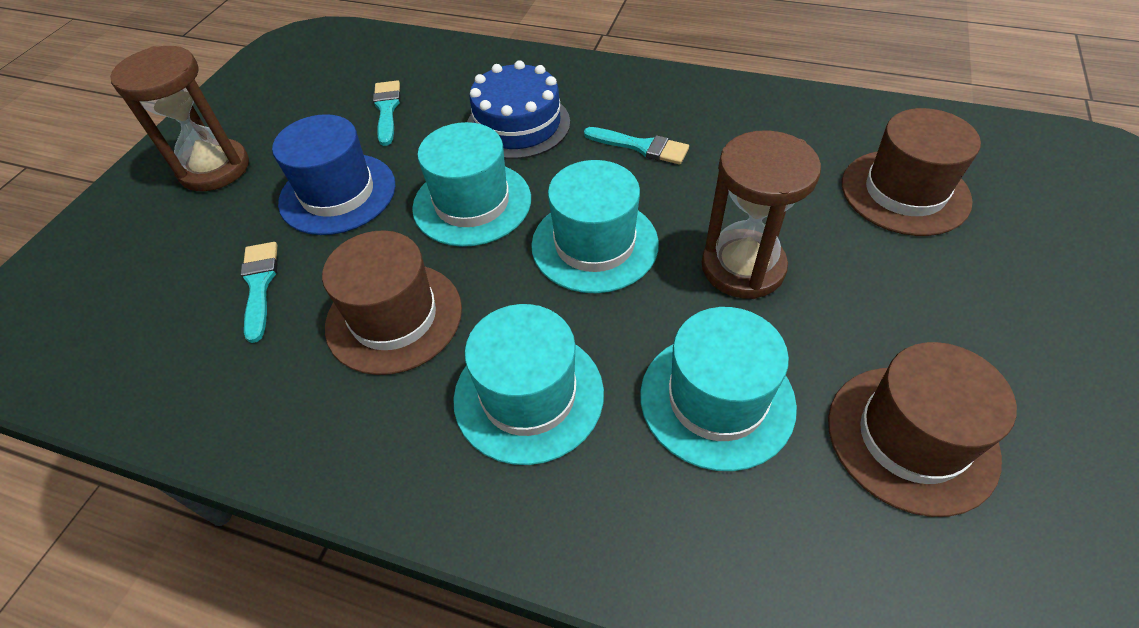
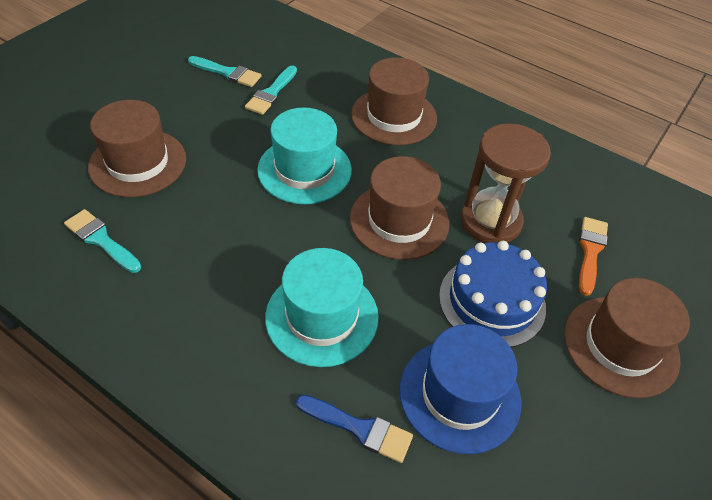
blue brush: 0 -> 1
brown hat: 3 -> 4
brown hourglass: 2 -> 1
orange brush: 0 -> 1
turquoise hat: 4 -> 2

